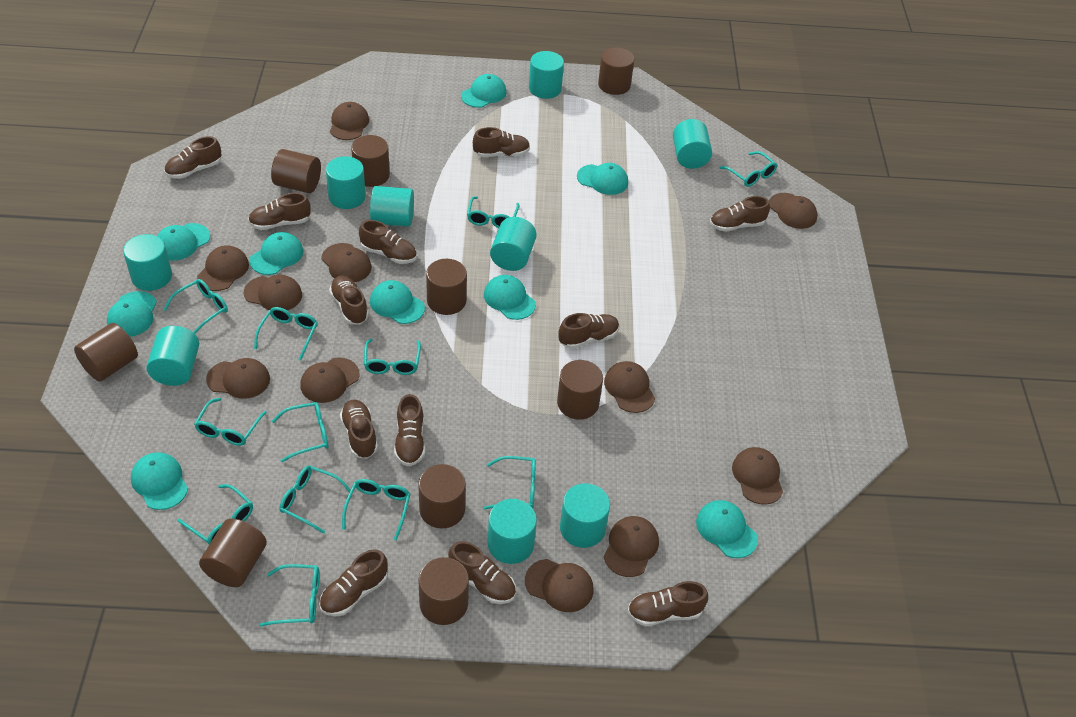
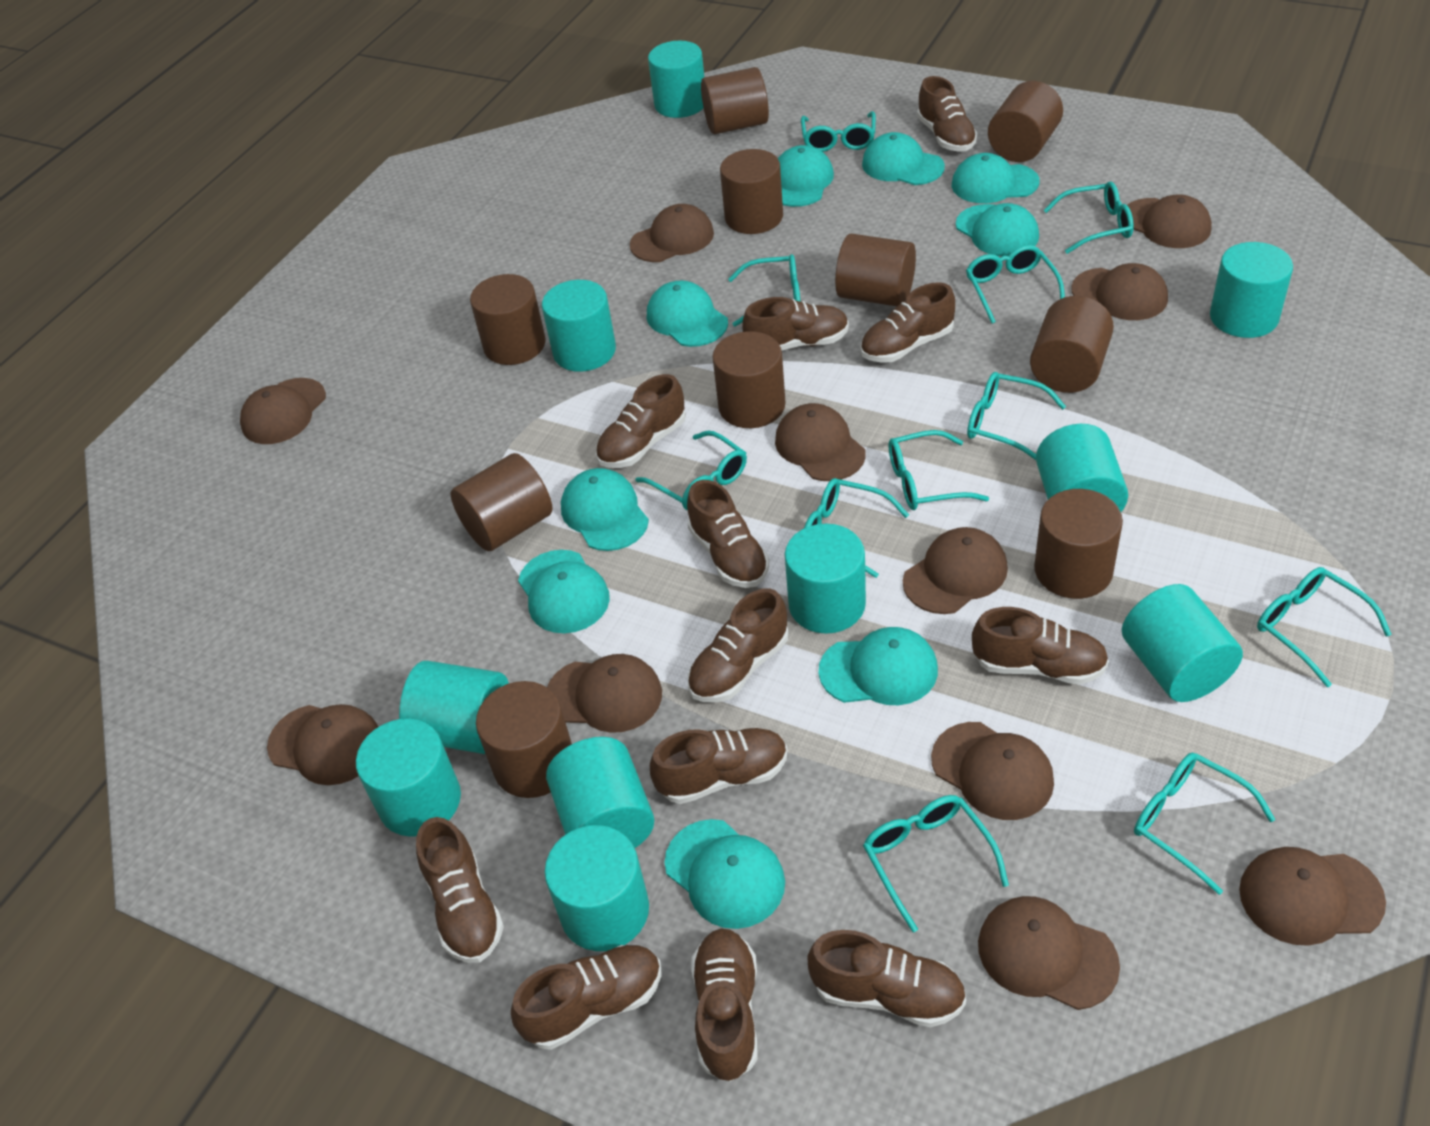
brown cylinder: 9 -> 10
turquoise cylinder: 9 -> 10
turquoise glasses: 12 -> 11

